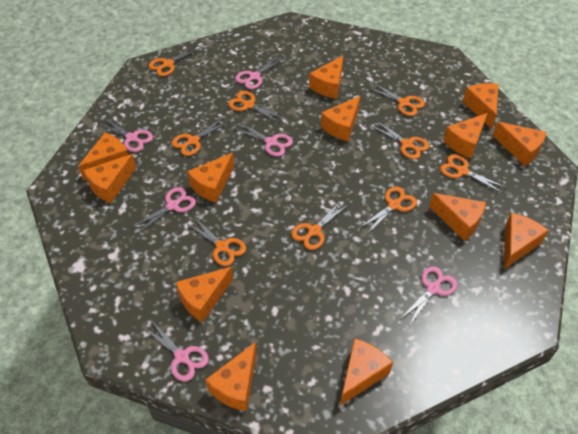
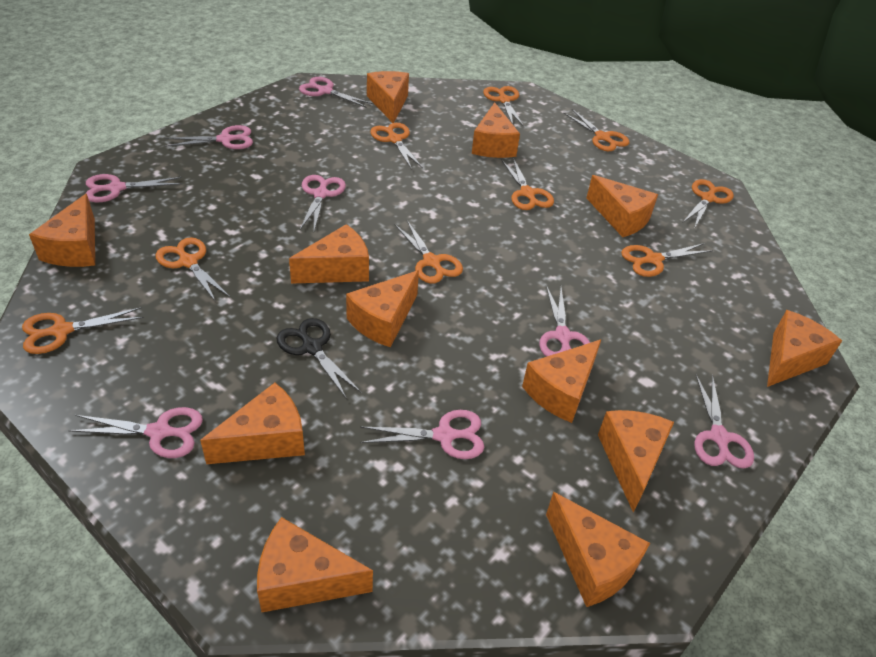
black scissors: 0 -> 1
orange cheese: 13 -> 12
pink scissors: 6 -> 8

